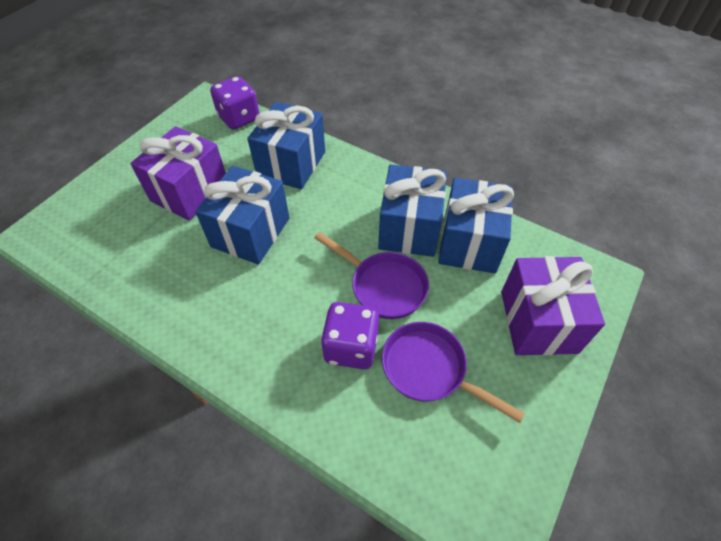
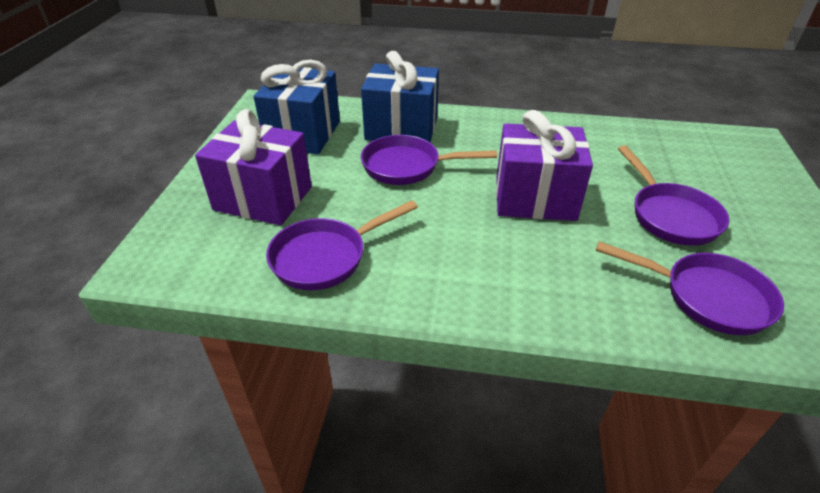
blue gift: 4 -> 2
purple dice: 2 -> 0
purple pan: 2 -> 4

